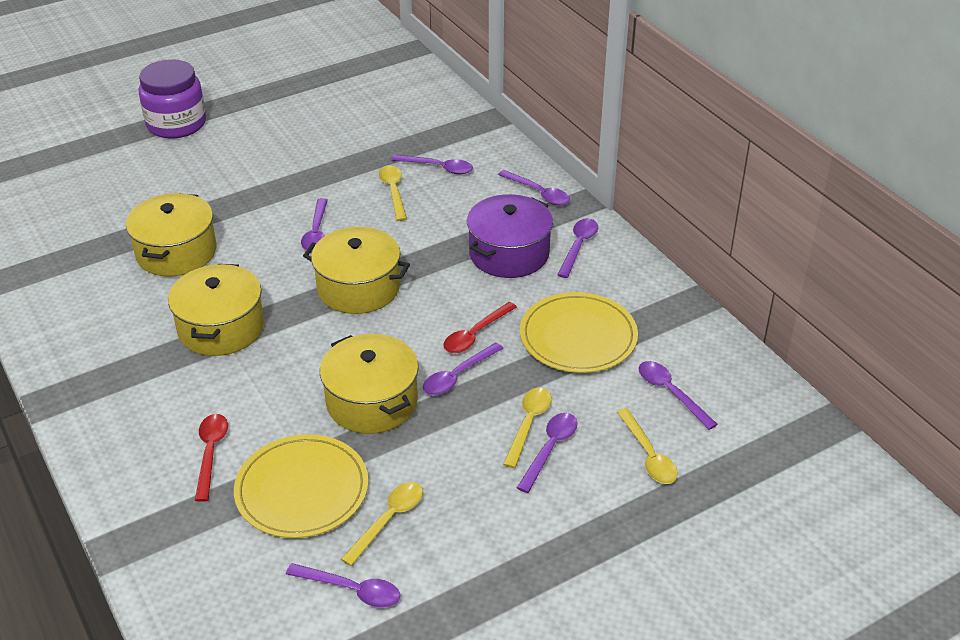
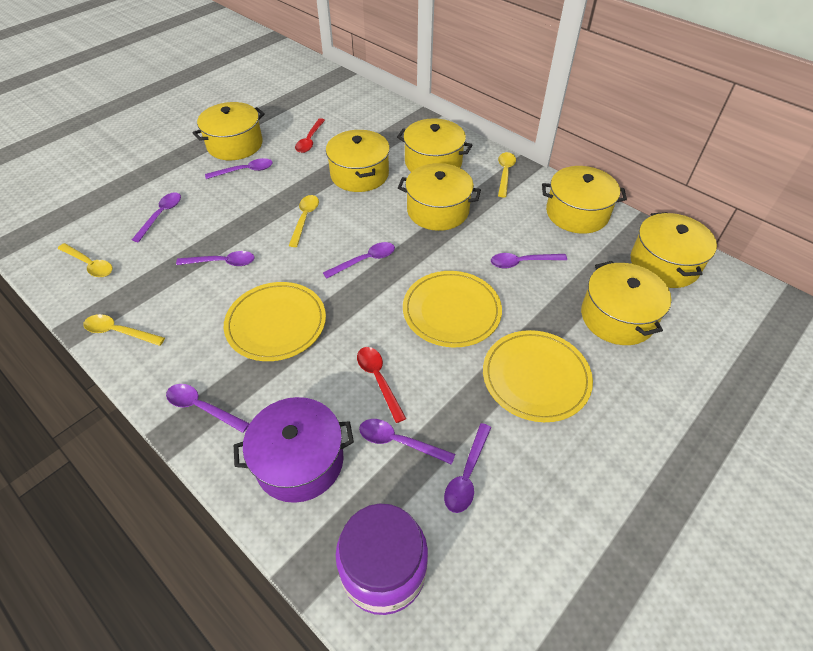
yellow plate: 2 -> 3
yellow pot: 4 -> 7

